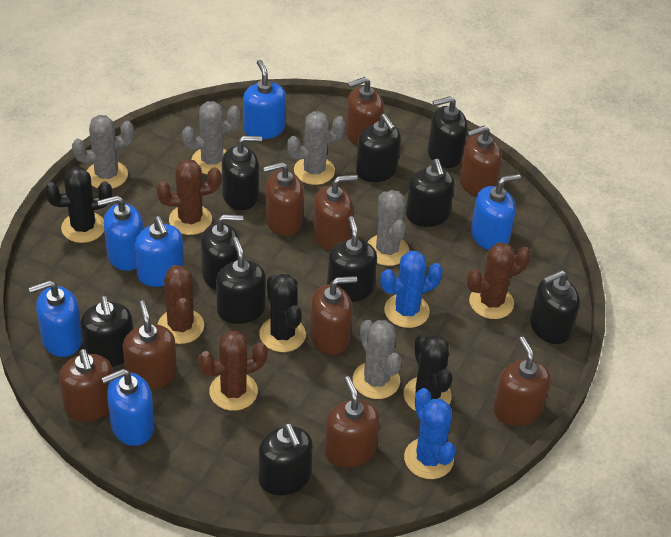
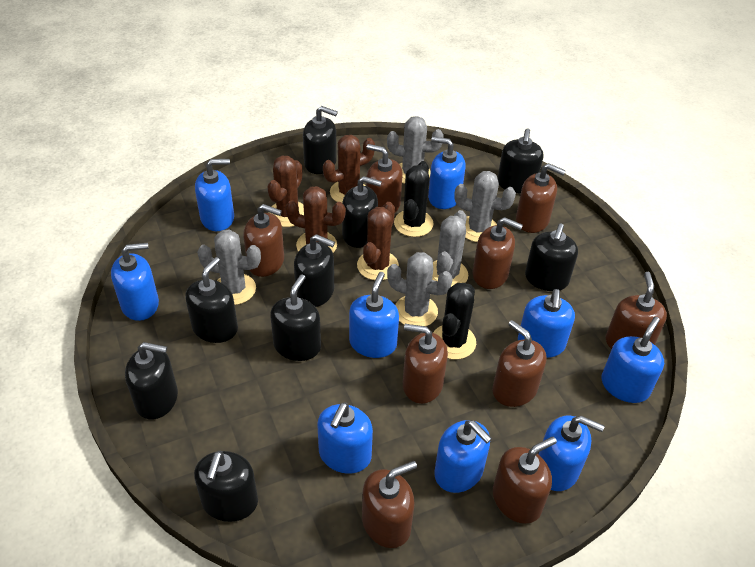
black cactus: 3 -> 2
black soap dispenser: 10 -> 9
blue cactus: 2 -> 0
blue soap dispenser: 6 -> 9

